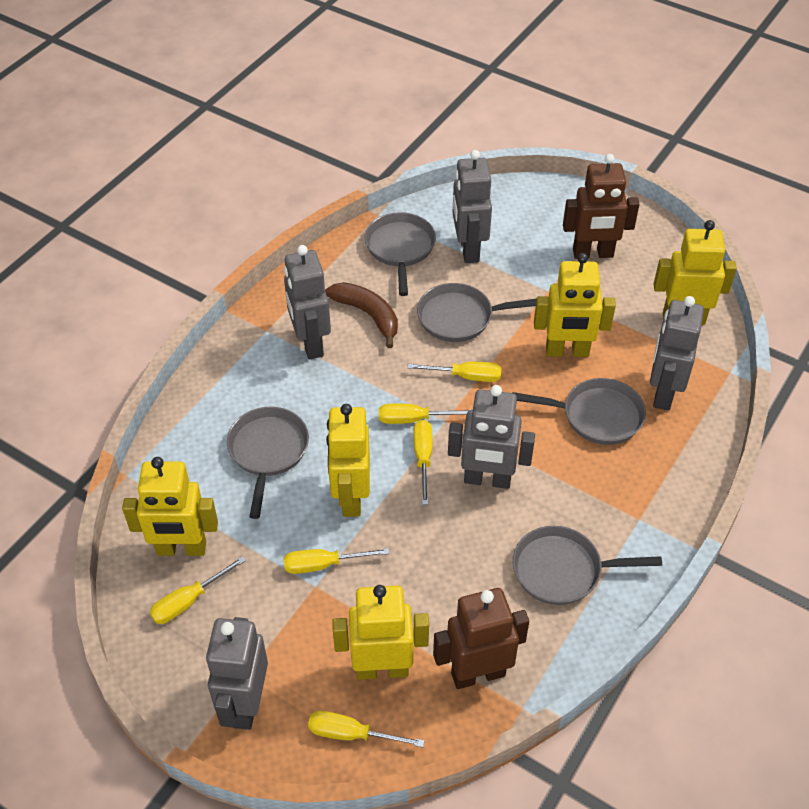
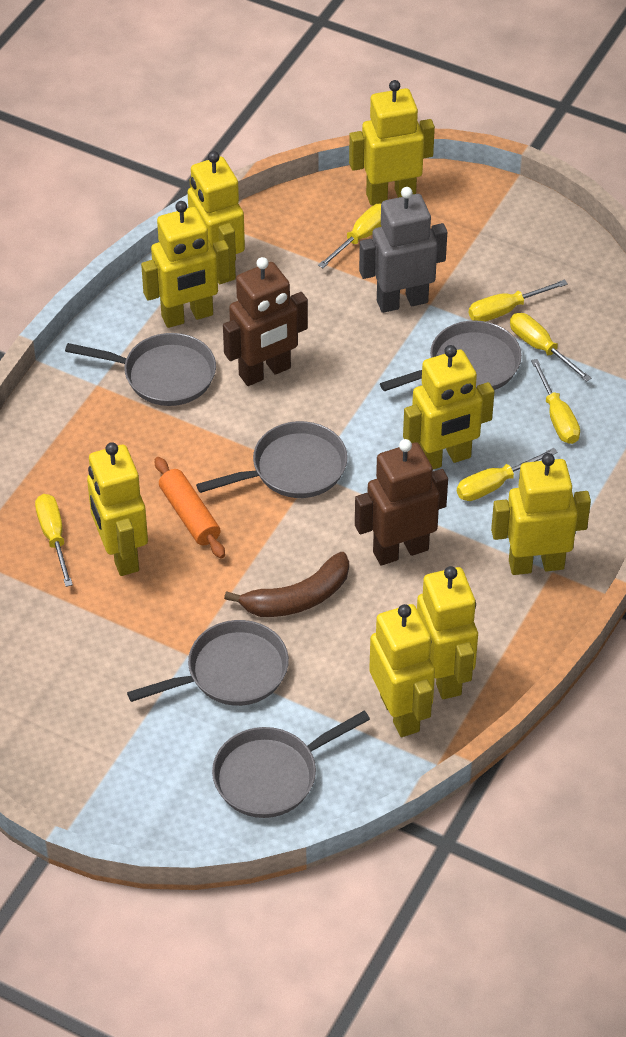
grey robot: 5 -> 1
orange rolling pin: 0 -> 1
yellow robot: 5 -> 8

